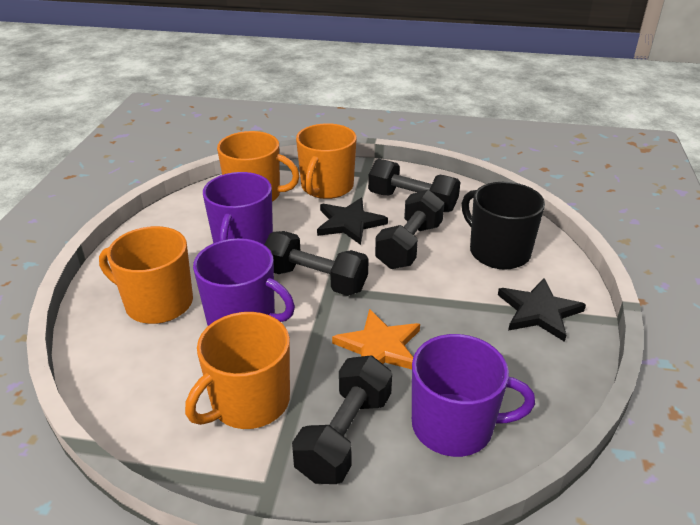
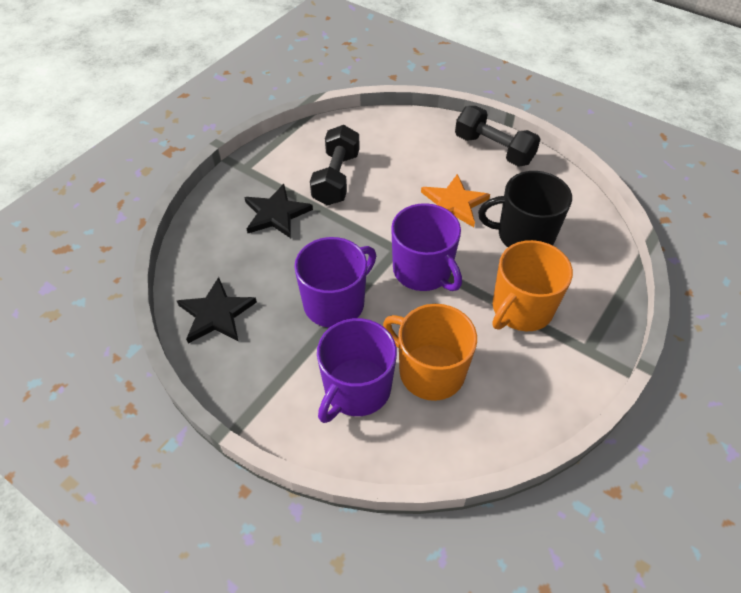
black dumbbell: 4 -> 2
orange mug: 4 -> 2

